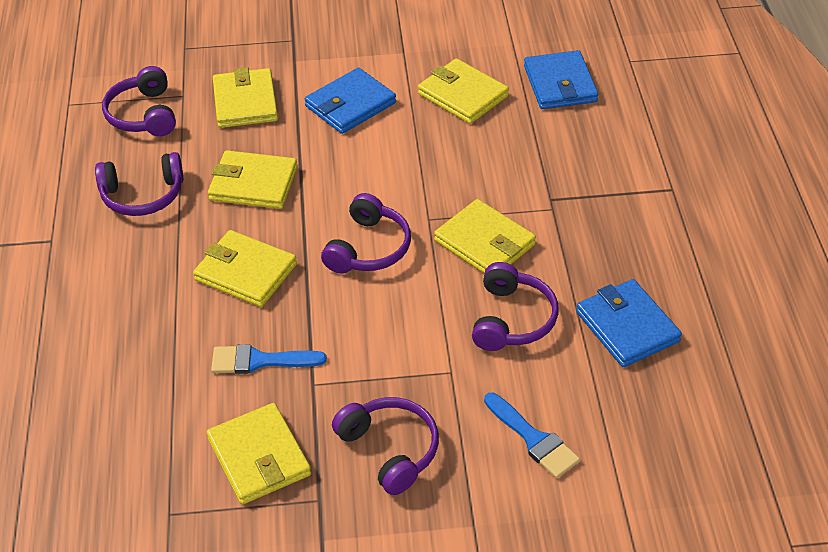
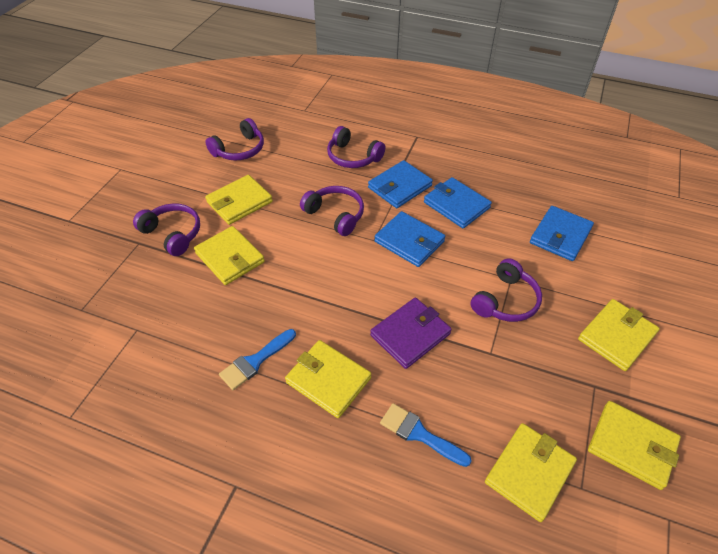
blue wallet: 3 -> 4
purple wallet: 0 -> 1

